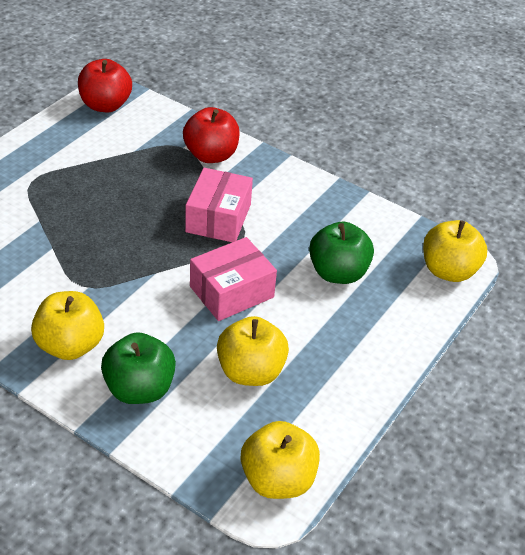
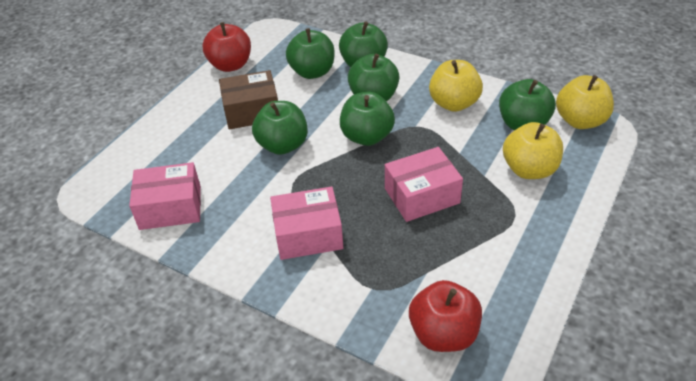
brown box: 0 -> 1
green apple: 2 -> 6
pink box: 2 -> 3
yellow apple: 4 -> 3

